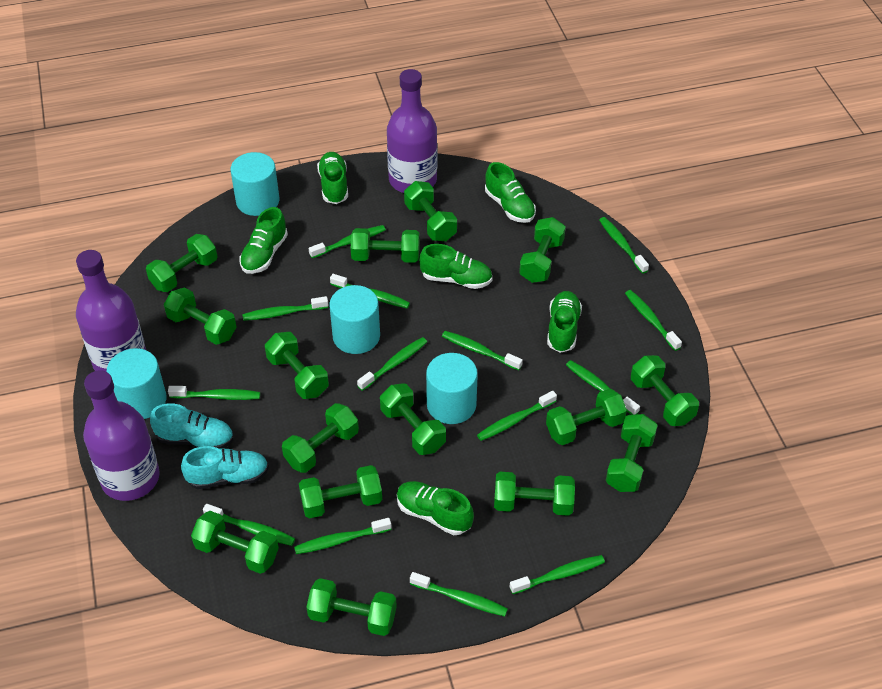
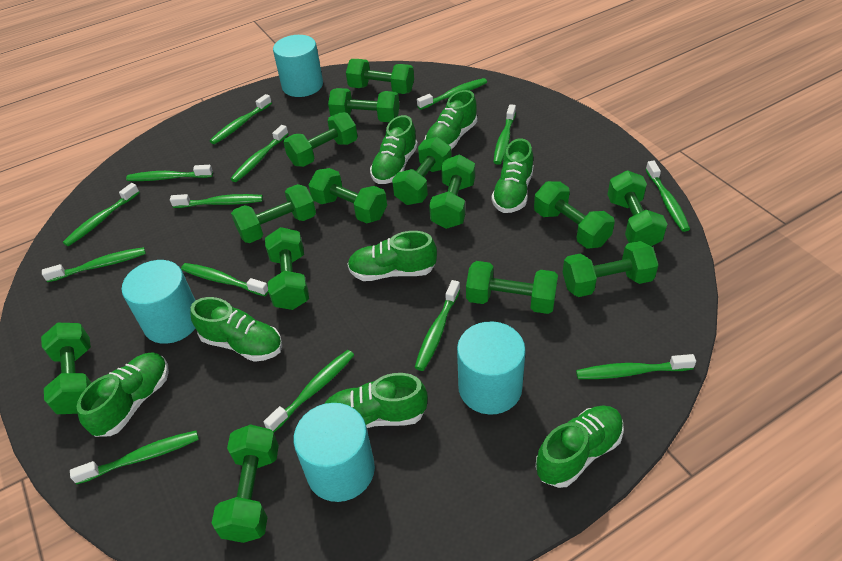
green dumbbell: 15 -> 14
green shoe: 6 -> 8
purple bottle: 3 -> 0
turquoise shoe: 2 -> 0

